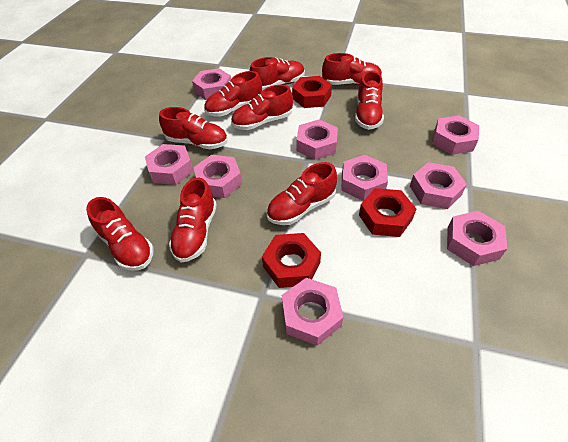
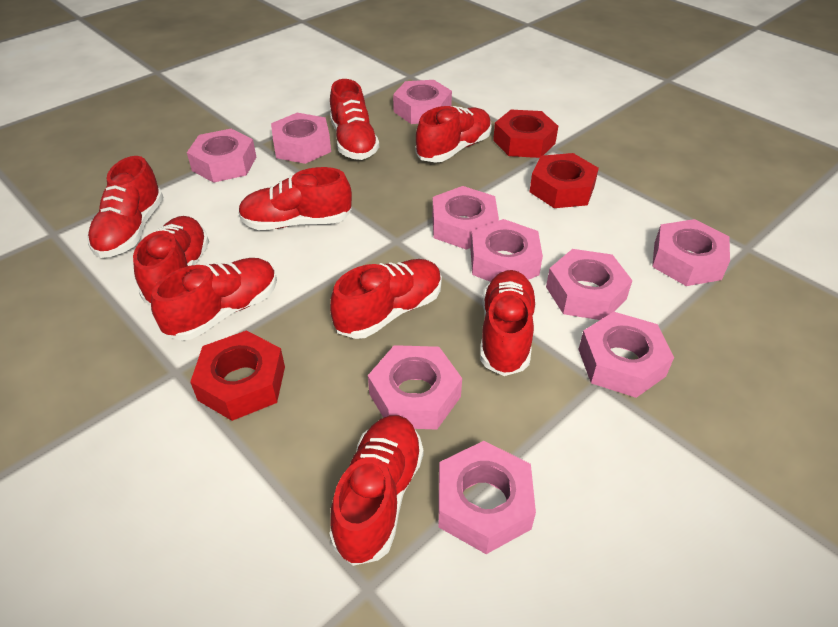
pink nut: 9 -> 10

